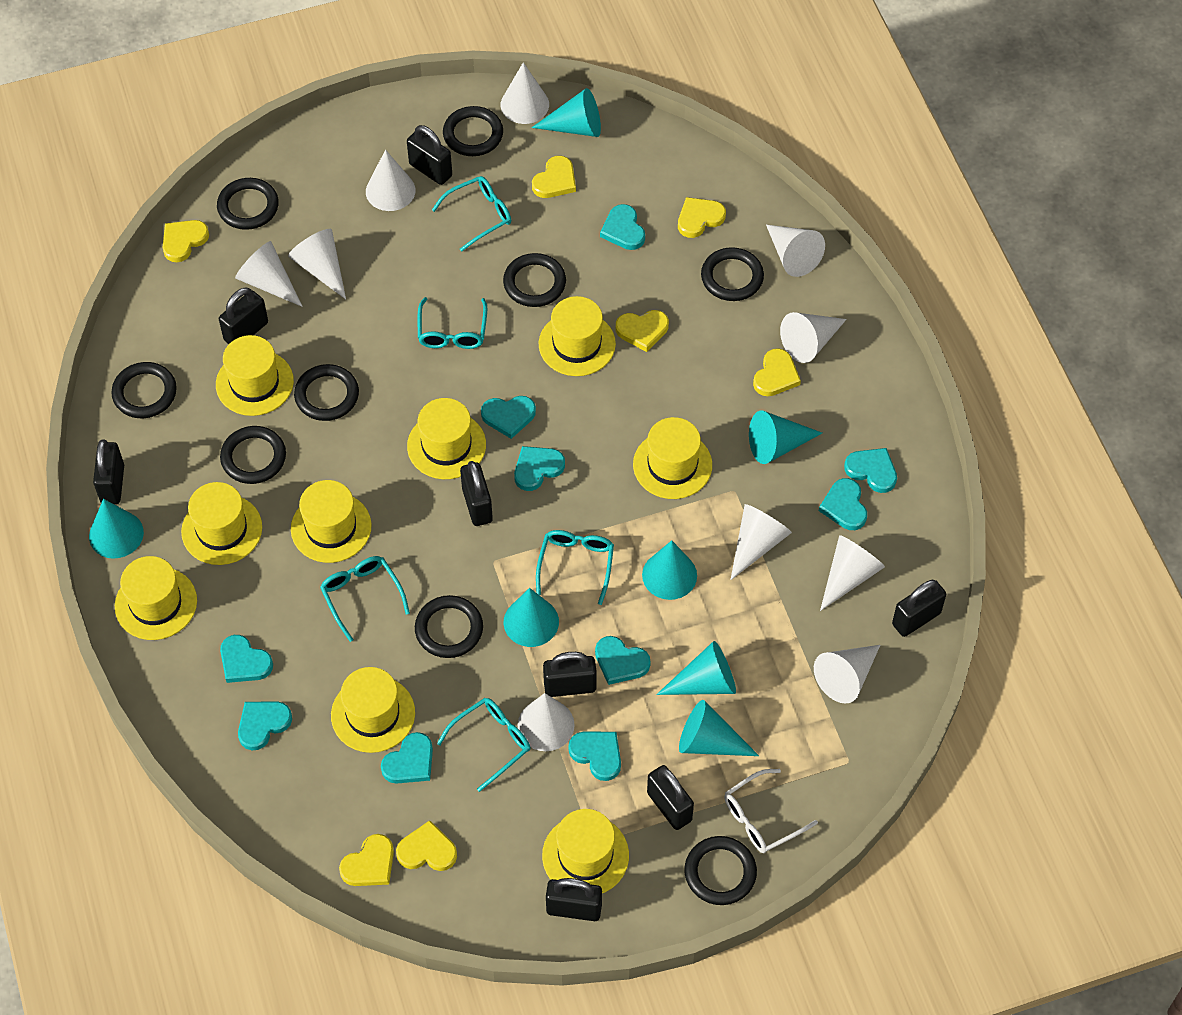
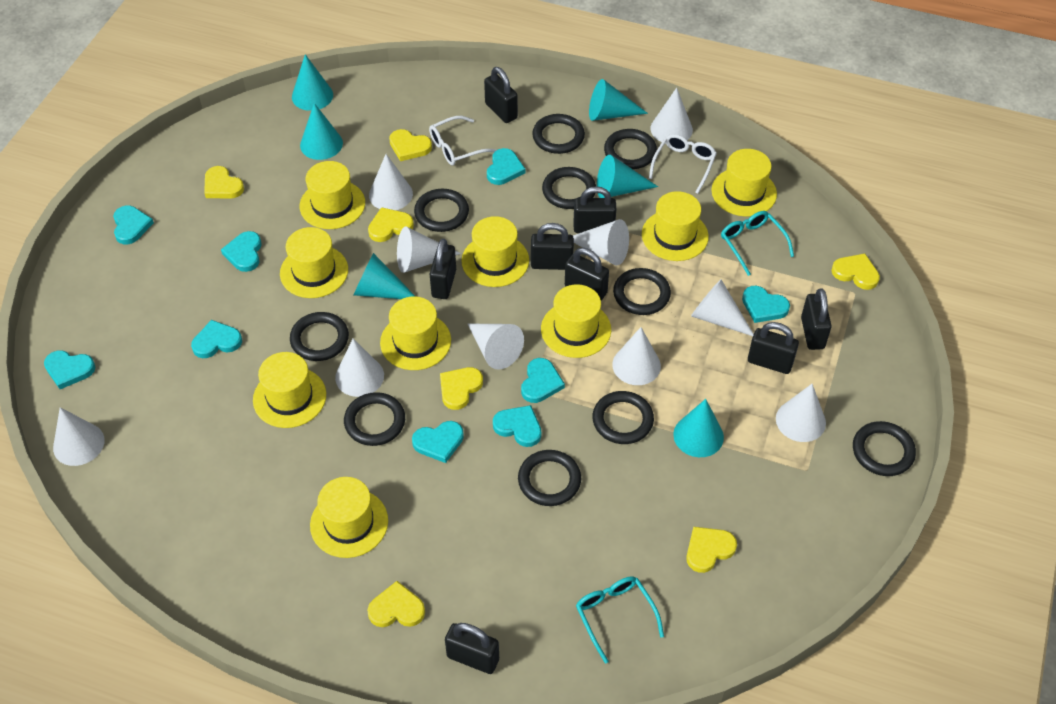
black ring: 9 -> 10
turquoise cone: 7 -> 6
turquoise glasses: 5 -> 2
turquoise heart: 10 -> 9
white glasses: 1 -> 2

